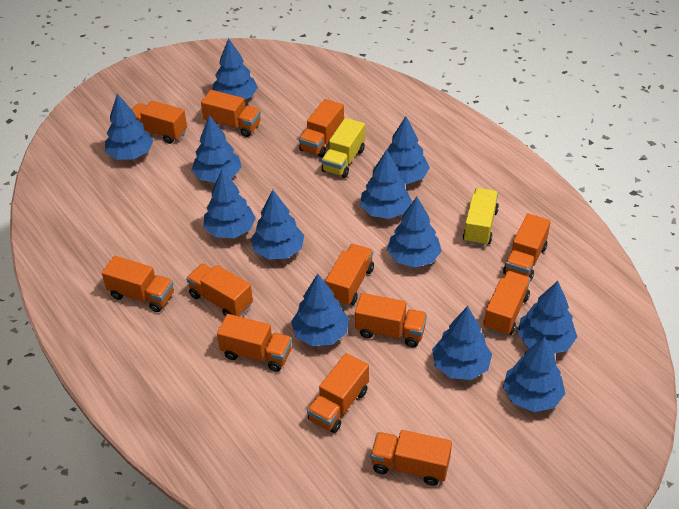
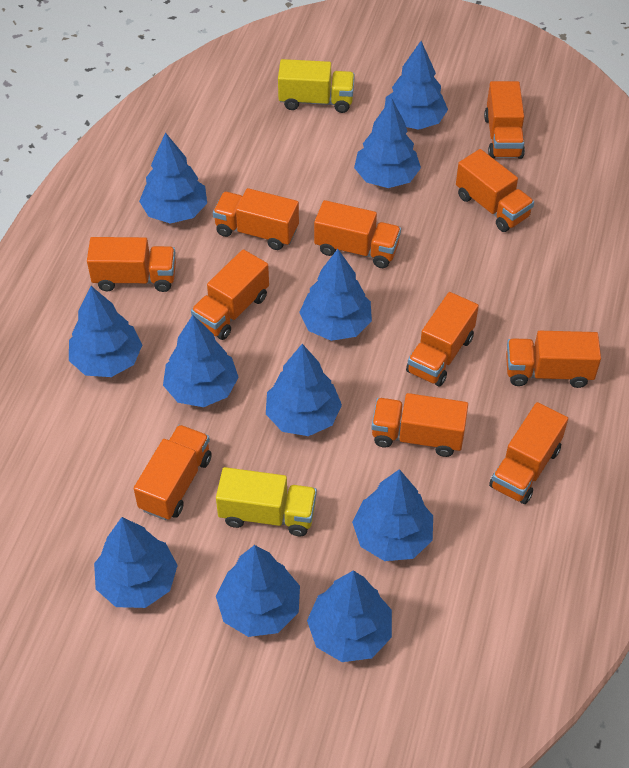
blue tree: 12 -> 11
orange truck: 12 -> 11

